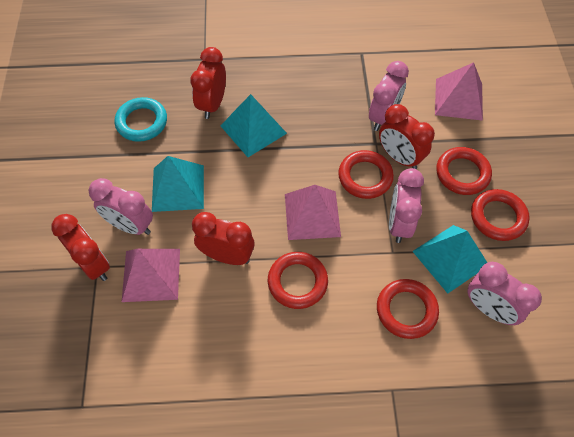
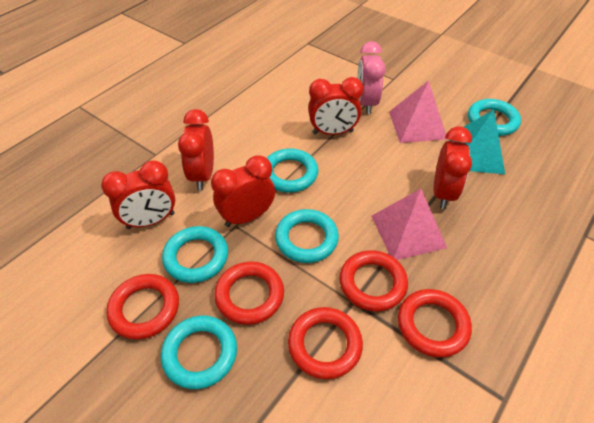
pink clock: 4 -> 1
pink pyramid: 3 -> 2
red clock: 4 -> 5
turquoise pyramid: 3 -> 1
turquoise ring: 1 -> 5

